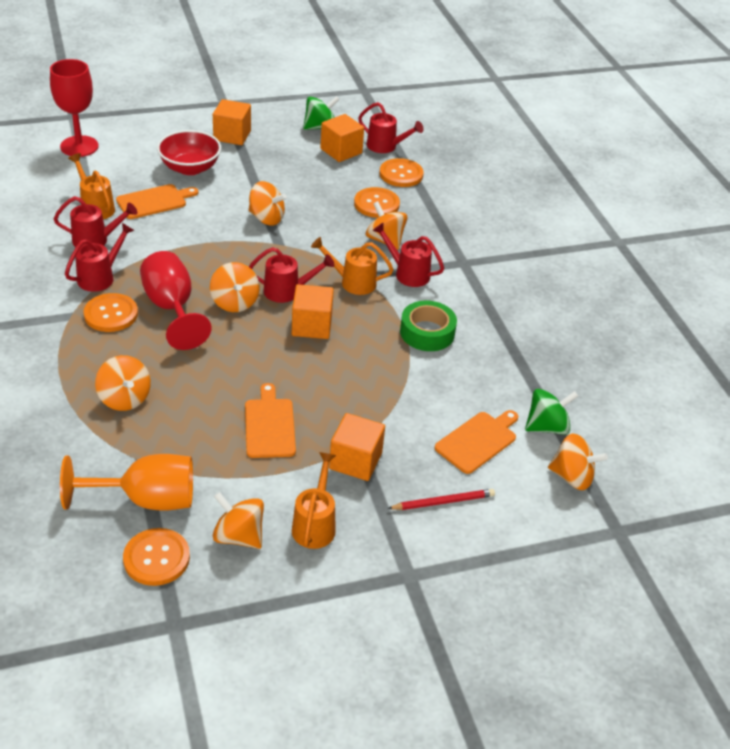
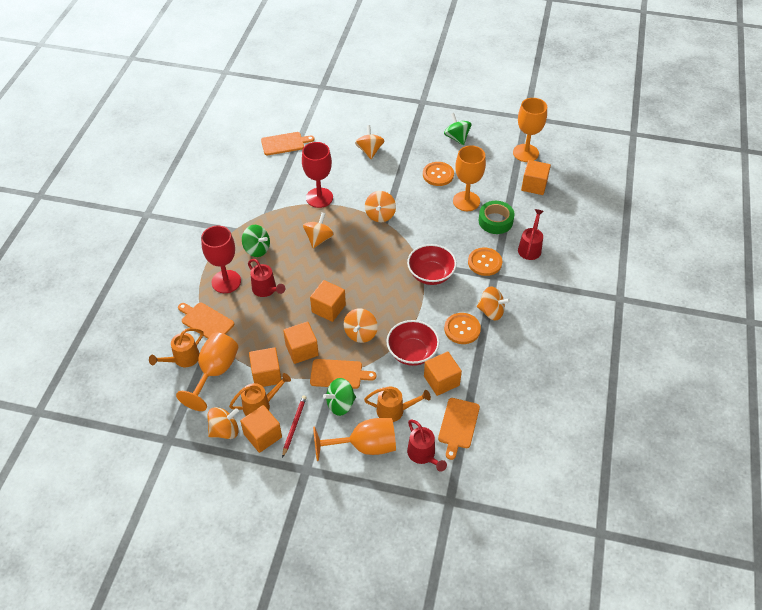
green spinning top: 2 -> 3
orange button: 4 -> 3
orange cube: 4 -> 6
orange cutting board: 3 -> 4
orange goblet: 1 -> 4
red bowl: 1 -> 2
red watering can: 5 -> 3

